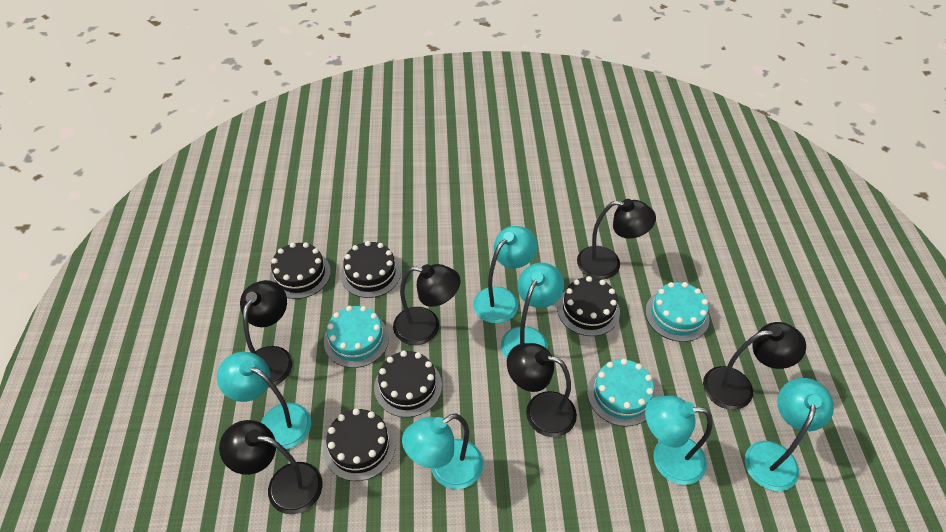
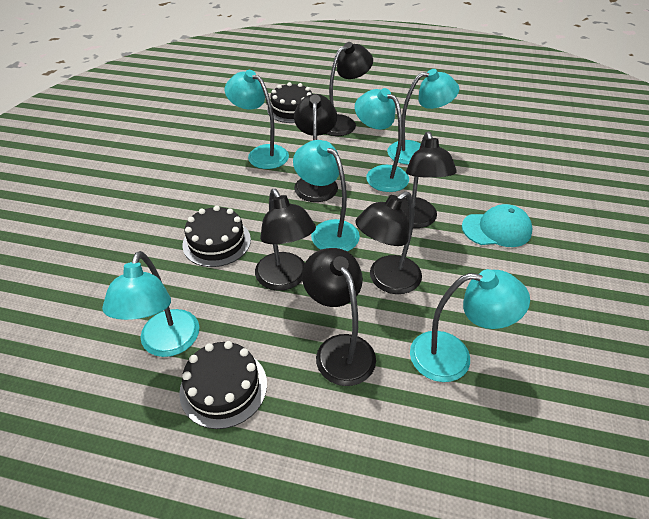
black cake: 5 -> 3
turquoise cake: 3 -> 0
turquoise cap: 0 -> 1

